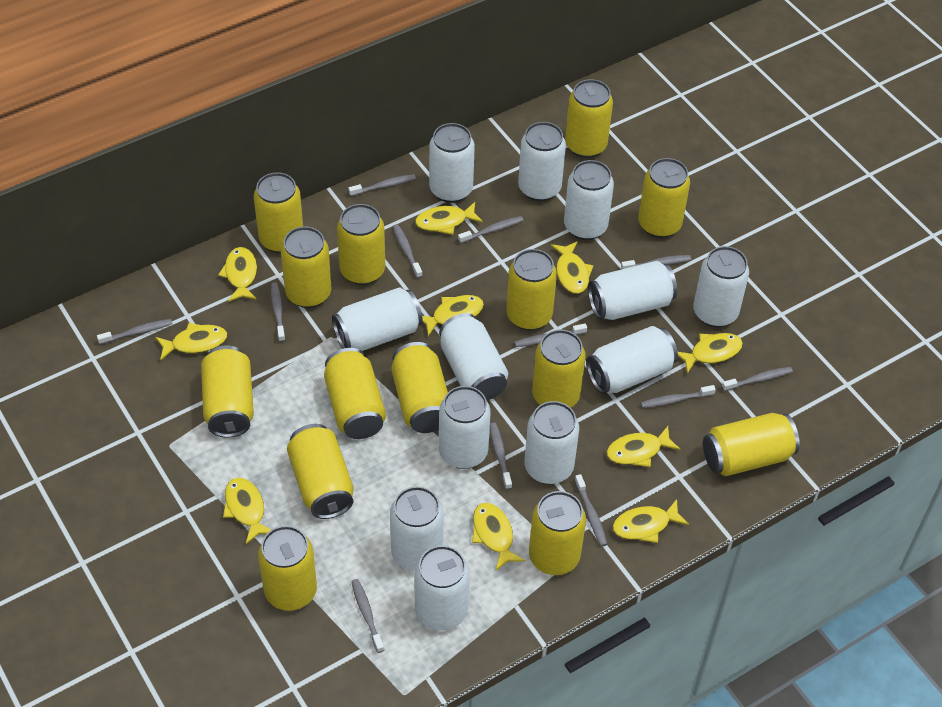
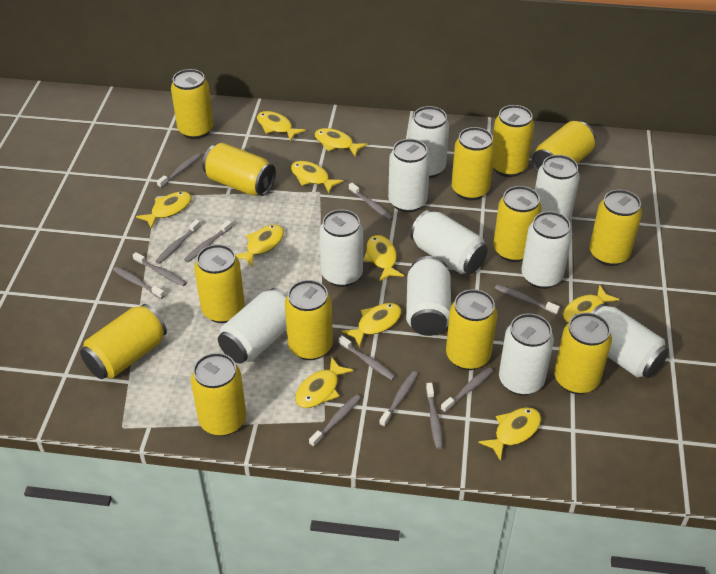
white can: 12 -> 10
yellow can: 14 -> 13

